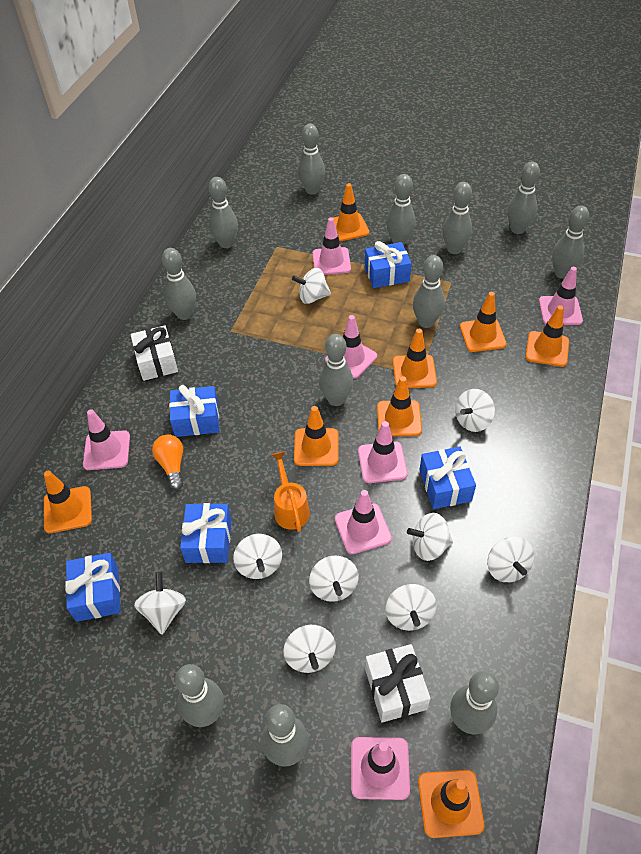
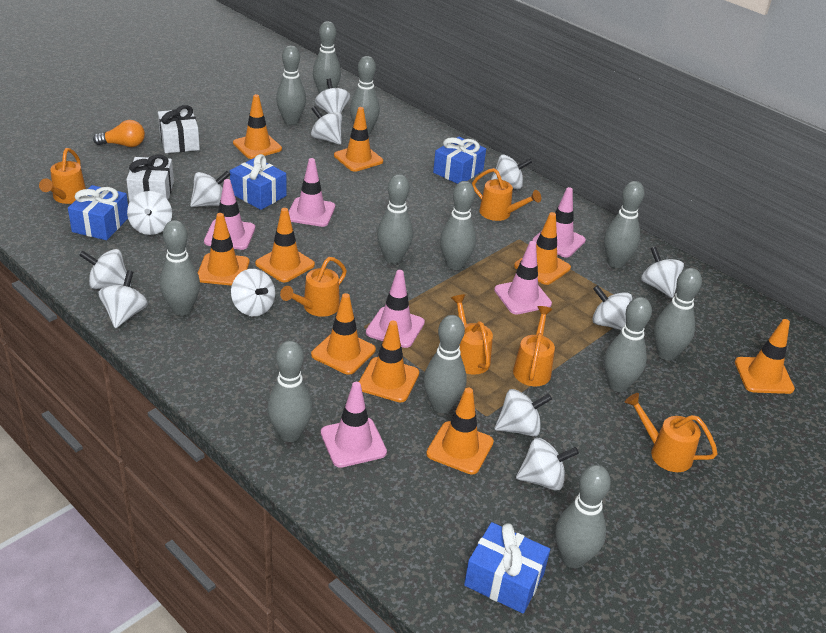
blue gift: 5 -> 4
orange traffic cone: 8 -> 9
orange watering can: 1 -> 6
pink traffic cone: 7 -> 6
white spinning top: 9 -> 12

